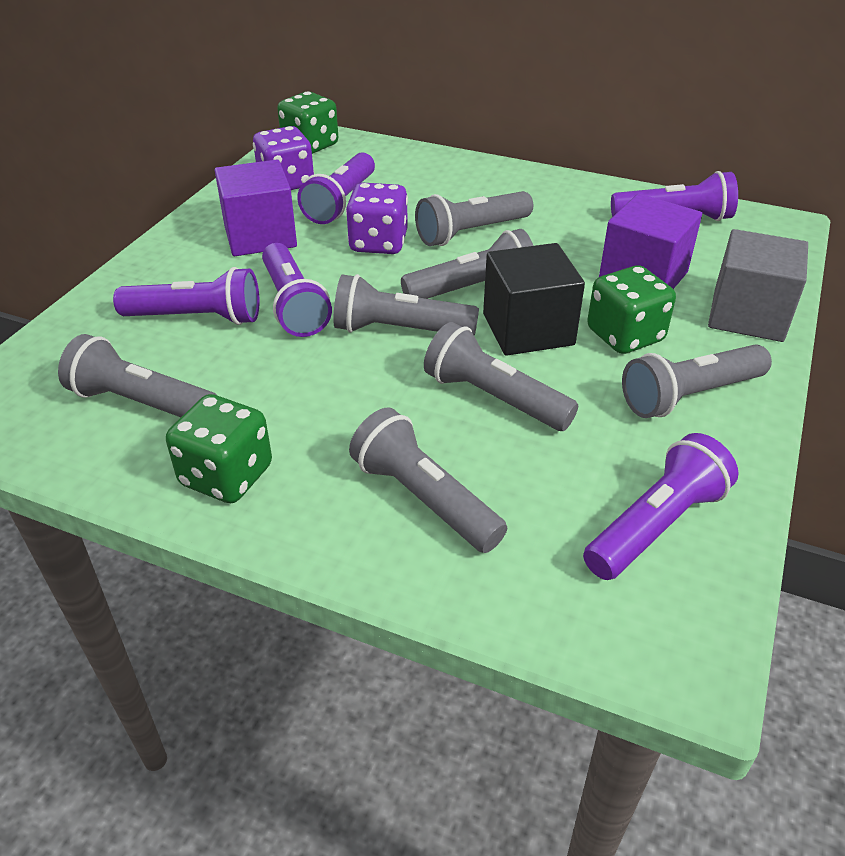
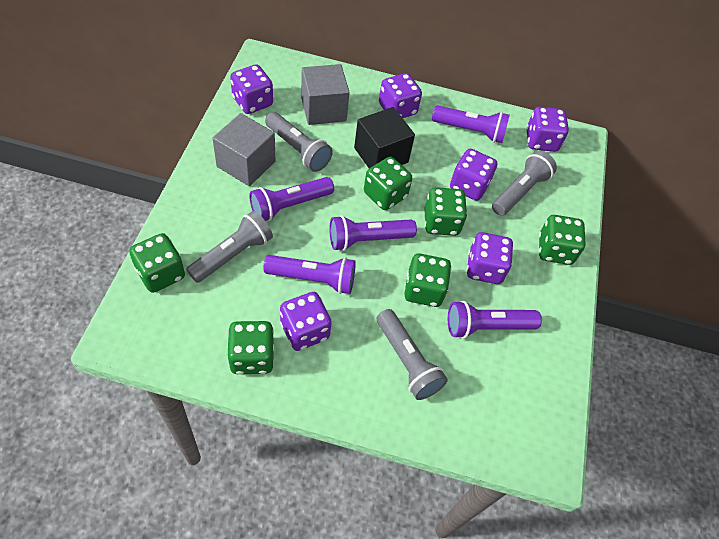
green dice: 3 -> 6
grey cube: 1 -> 2
grey flashlight: 7 -> 4
purple cube: 2 -> 0
purple dice: 2 -> 6

